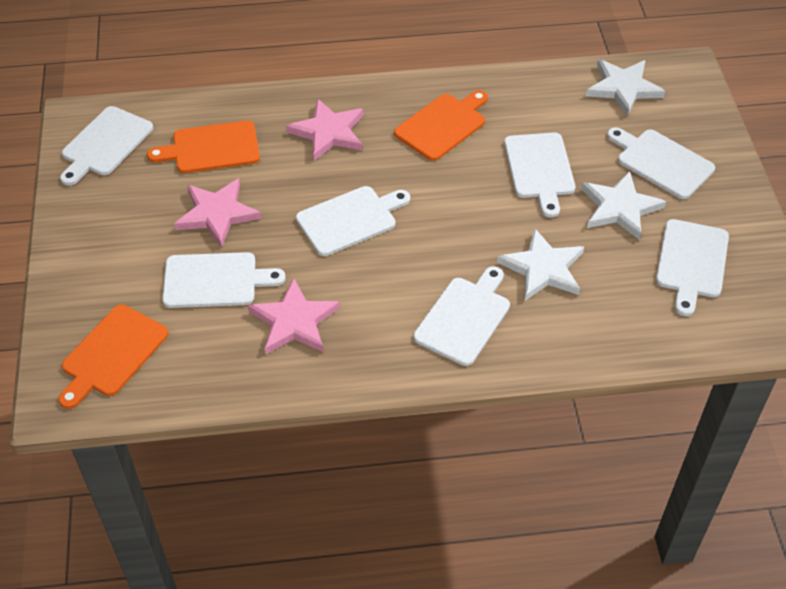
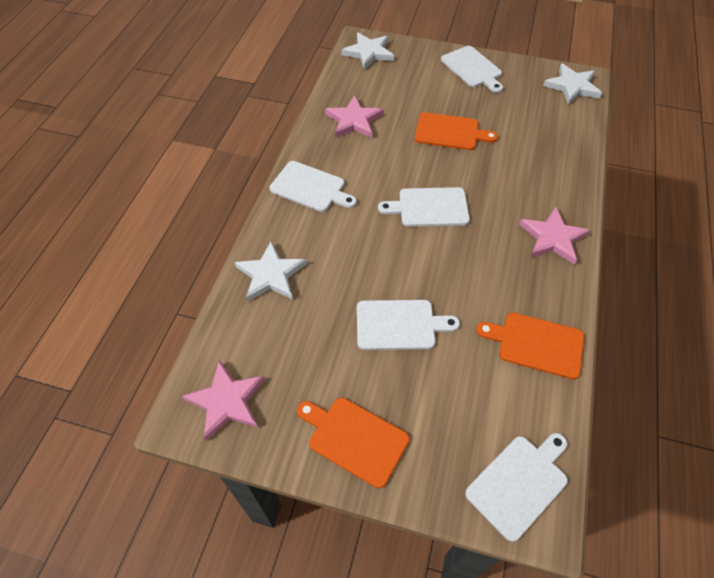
white cutting board: 7 -> 5

